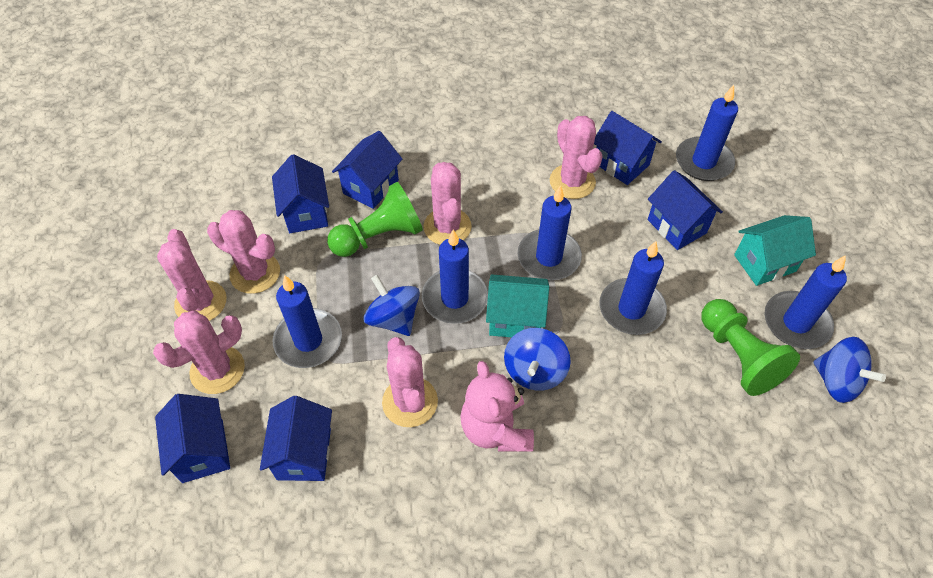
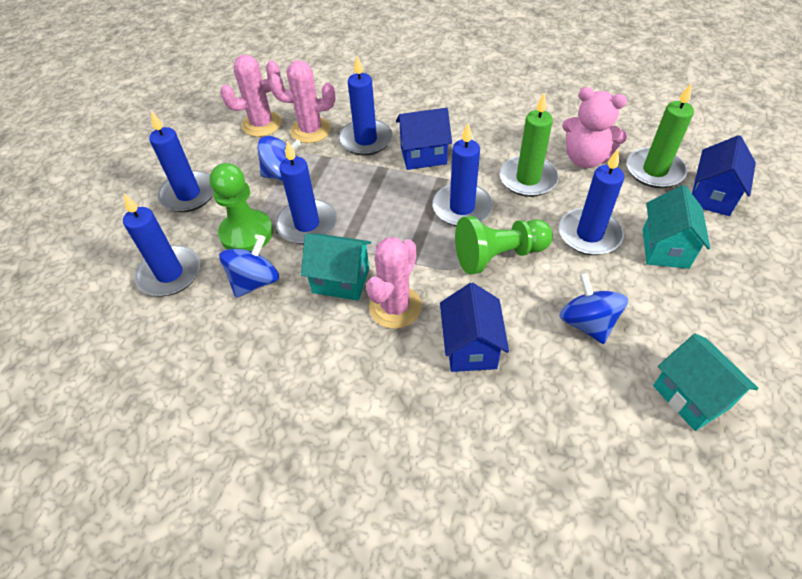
blue house: 6 -> 3
green candle: 0 -> 2
pink cactus: 6 -> 3
turquoise house: 2 -> 3

